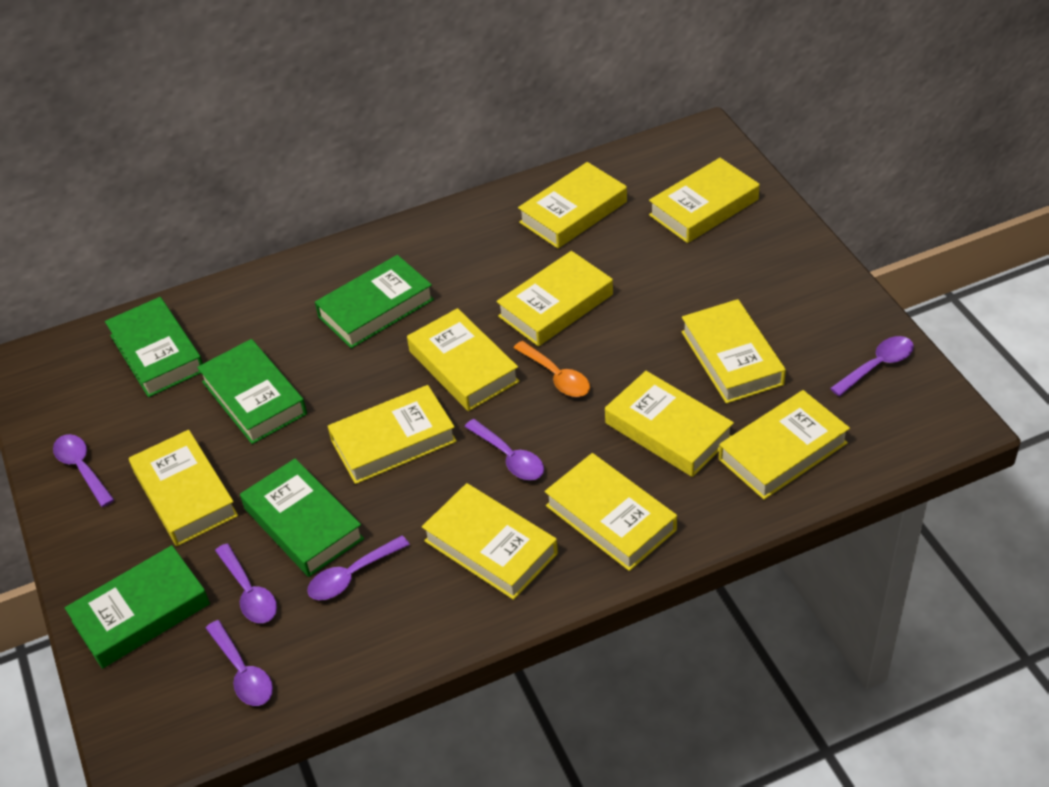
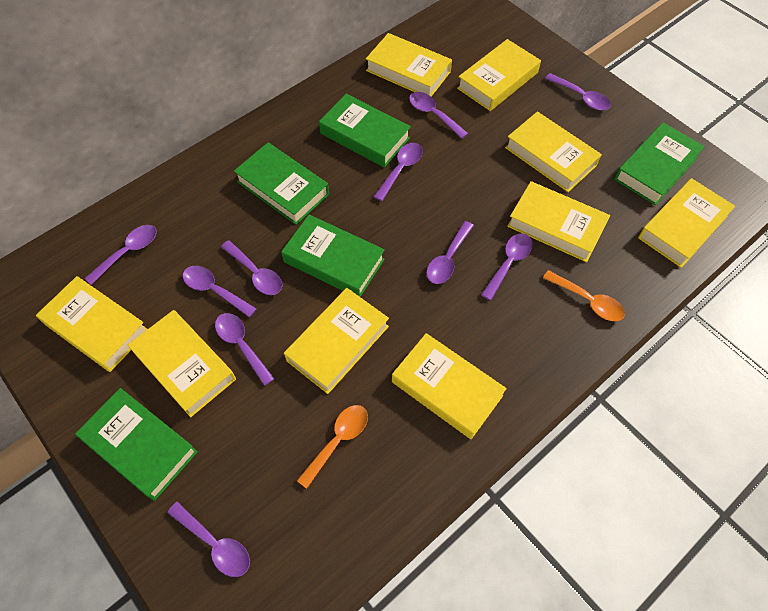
orange spoon: 1 -> 2
purple spoon: 6 -> 10
yellow book: 11 -> 9

